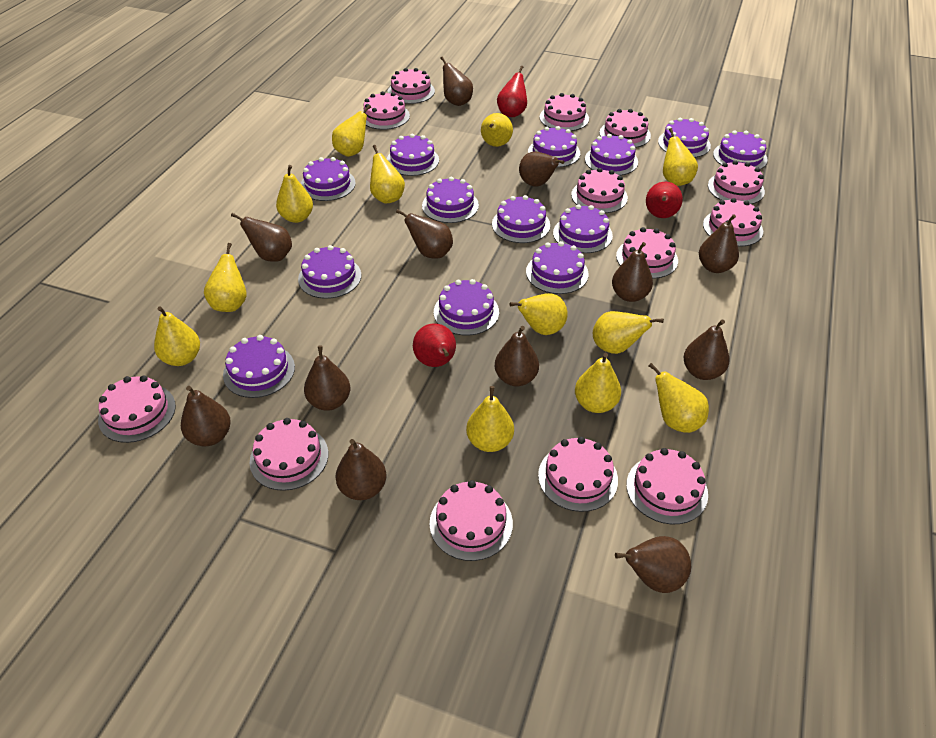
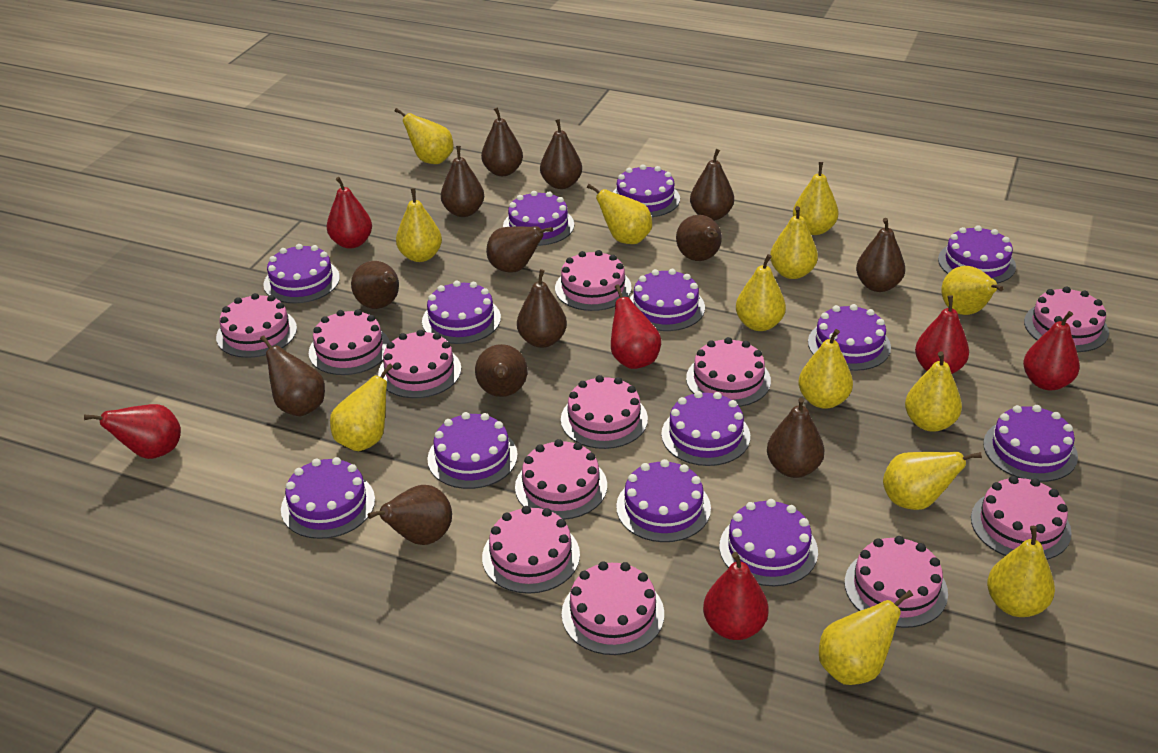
brown pear: 12 -> 13
pink cake: 13 -> 12
red pear: 3 -> 6
yellow pear: 12 -> 13

